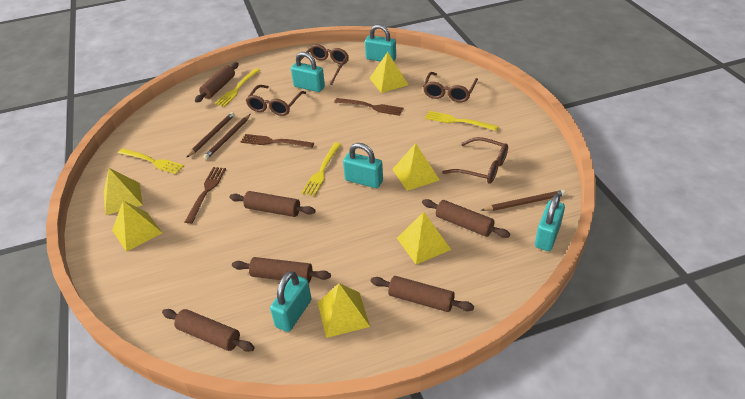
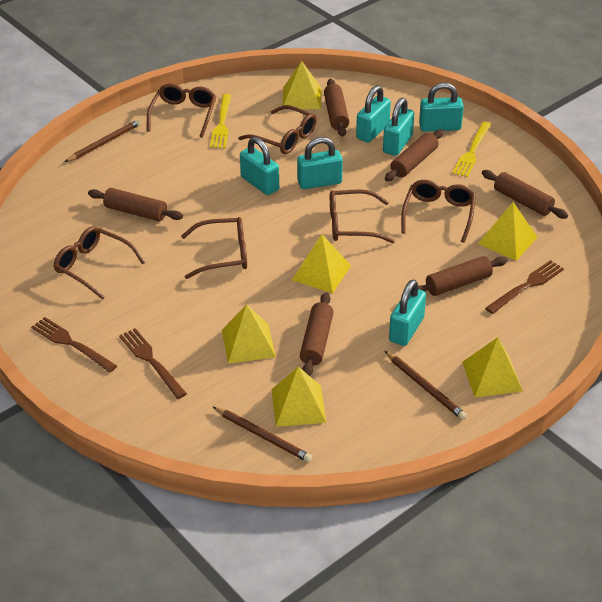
brown glasses: 4 -> 6
turquoise padlock: 5 -> 6
yellow fork: 4 -> 2

